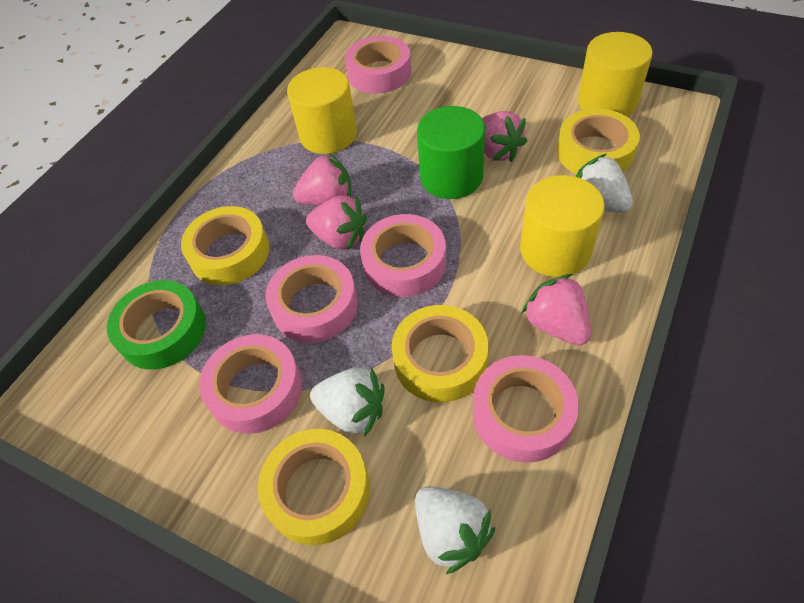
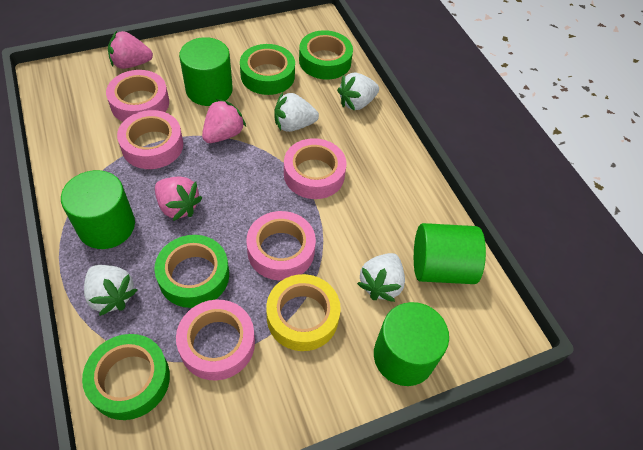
green cylinder: 1 -> 4
green tape: 1 -> 4
pink strawberry: 4 -> 3
white strawberry: 3 -> 4
yellow cylinder: 3 -> 0
yellow tape: 4 -> 1

